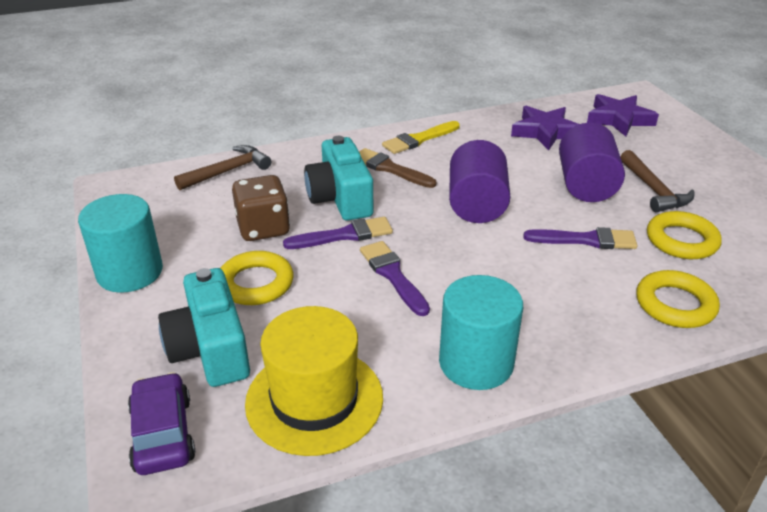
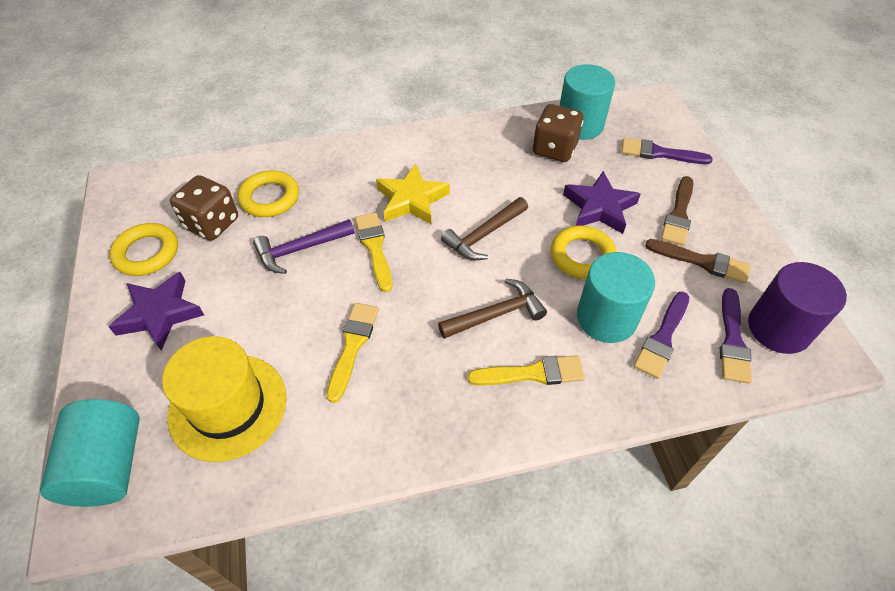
brown brush: 1 -> 2
brown dice: 1 -> 2
purple car: 1 -> 0
purple cylinder: 2 -> 1
purple hammer: 0 -> 1
turquoise camera: 2 -> 0
turquoise cylinder: 2 -> 3
yellow brush: 1 -> 3
yellow star: 0 -> 1

